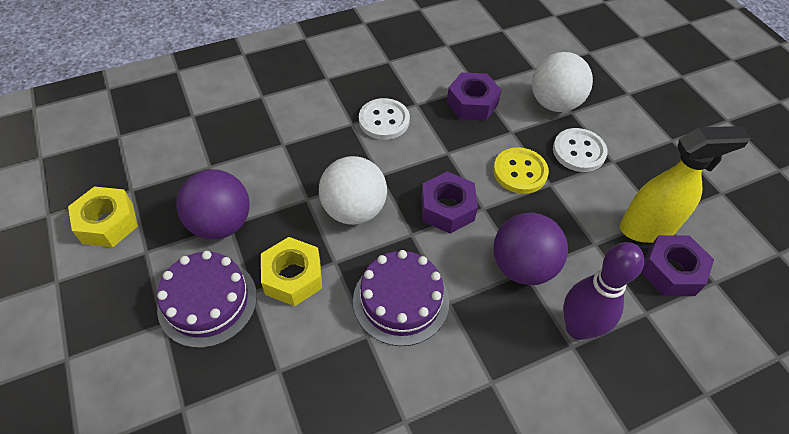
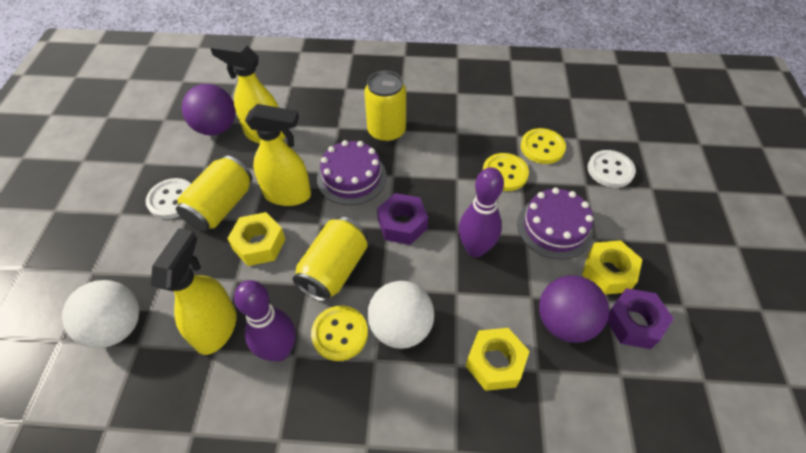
purple bowling pin: 1 -> 2
purple nut: 3 -> 2
yellow button: 1 -> 3
yellow can: 0 -> 3
yellow nut: 2 -> 3
yellow spray bottle: 1 -> 3

